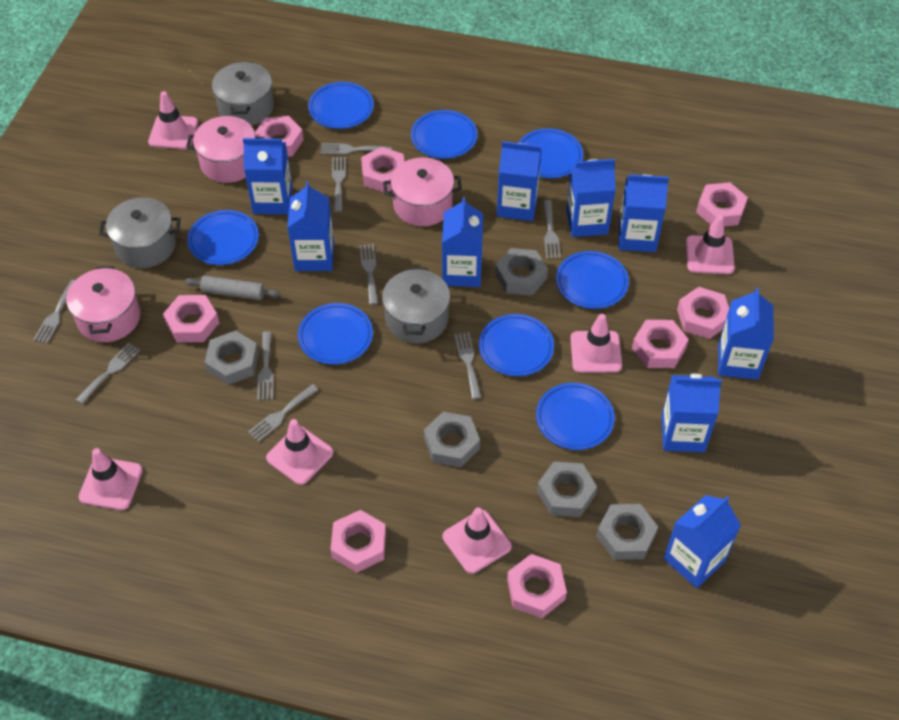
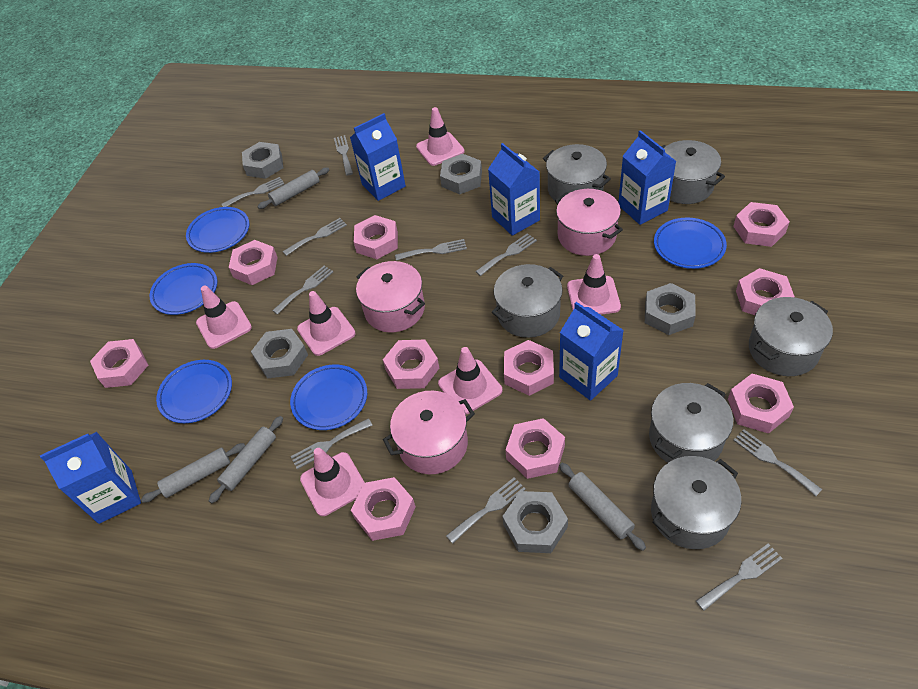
blue carton: 9 -> 5
blue plate: 8 -> 5
grey fork: 9 -> 10
grey pot: 3 -> 6
grey rolling pin: 1 -> 4
pink nut: 8 -> 10

